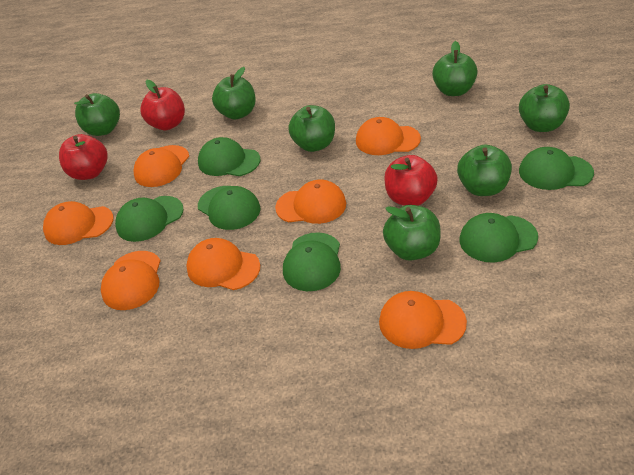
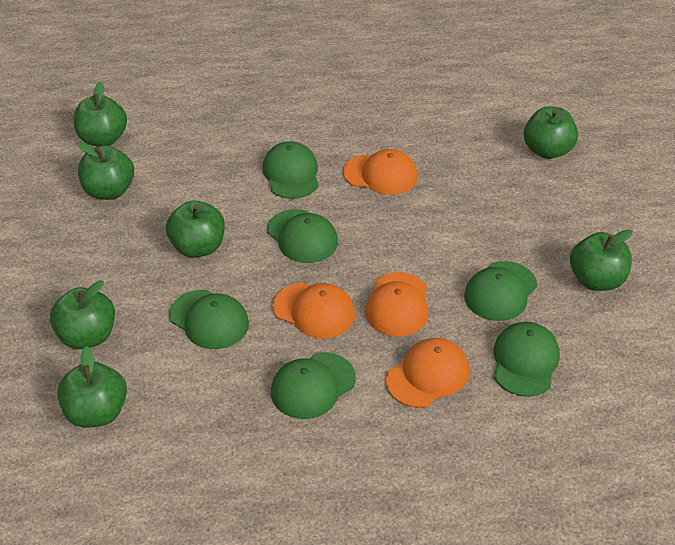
orange cap: 7 -> 4
red apple: 3 -> 0

